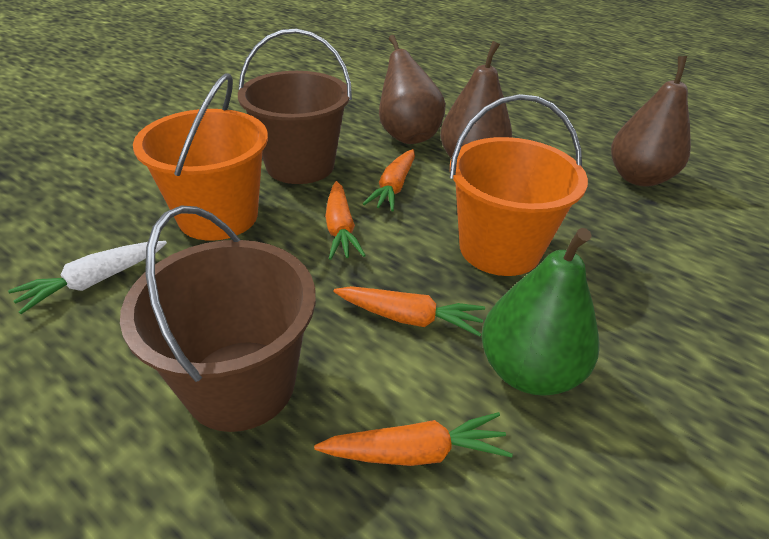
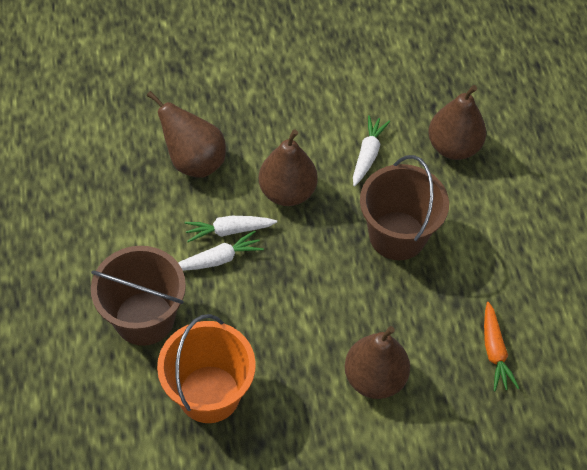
brown pear: 3 -> 4
green pear: 1 -> 0
orange bucket: 2 -> 1
orange carrot: 4 -> 1
white carrot: 1 -> 3

